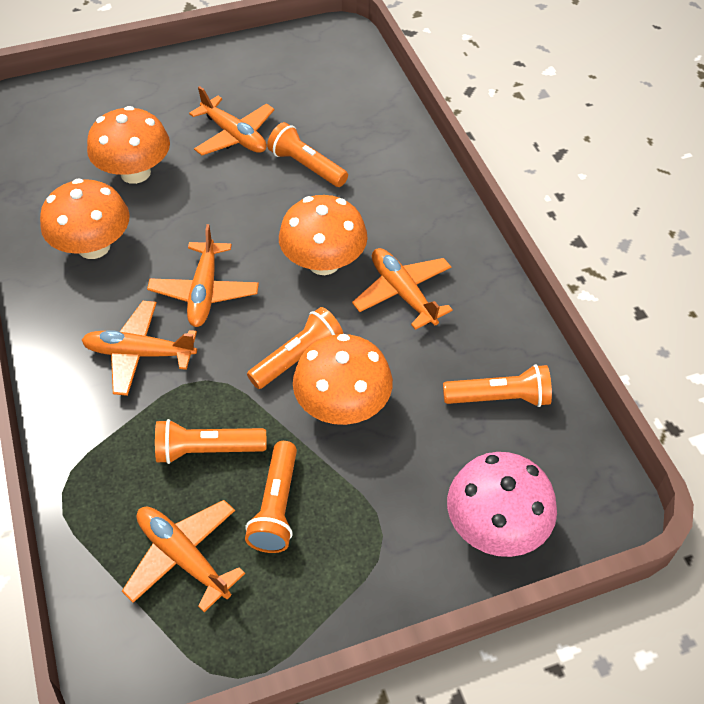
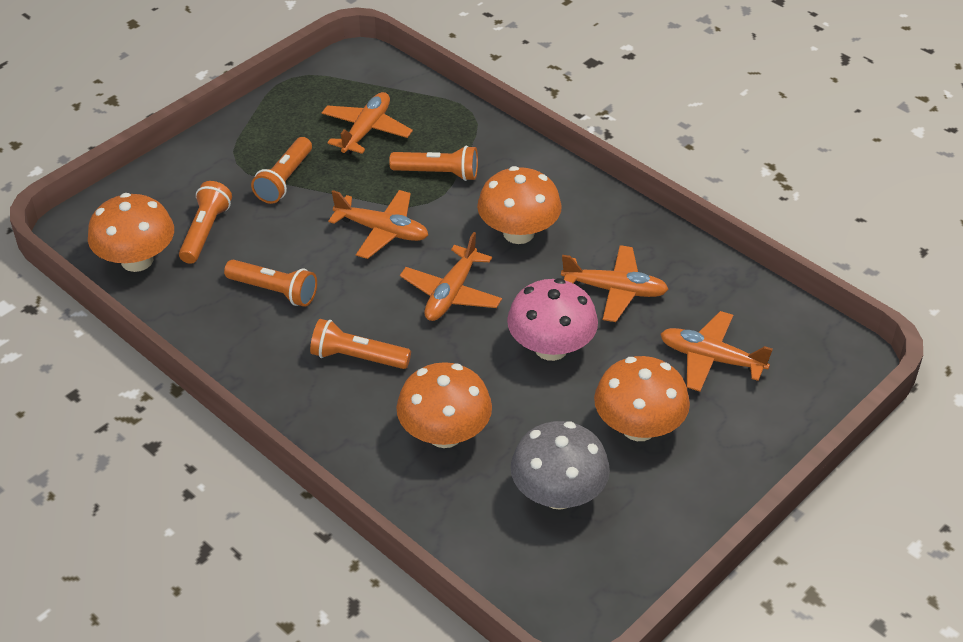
grey mushroom: 0 -> 1

